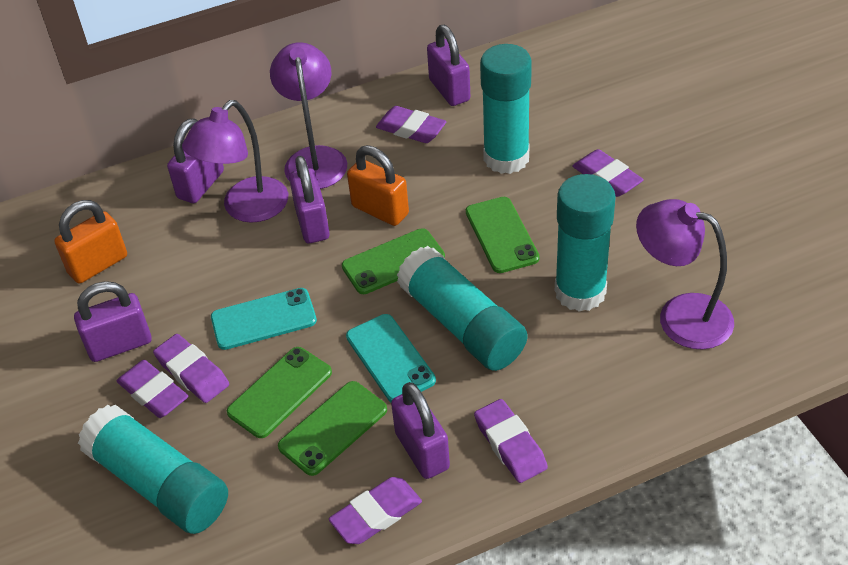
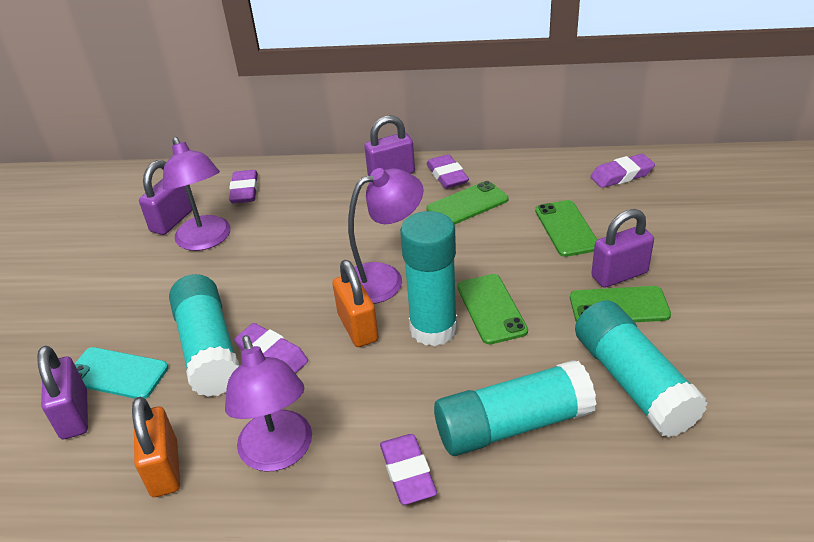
purple eraser: 6 -> 5
purple padlock: 5 -> 4
turquoise phone: 2 -> 1

